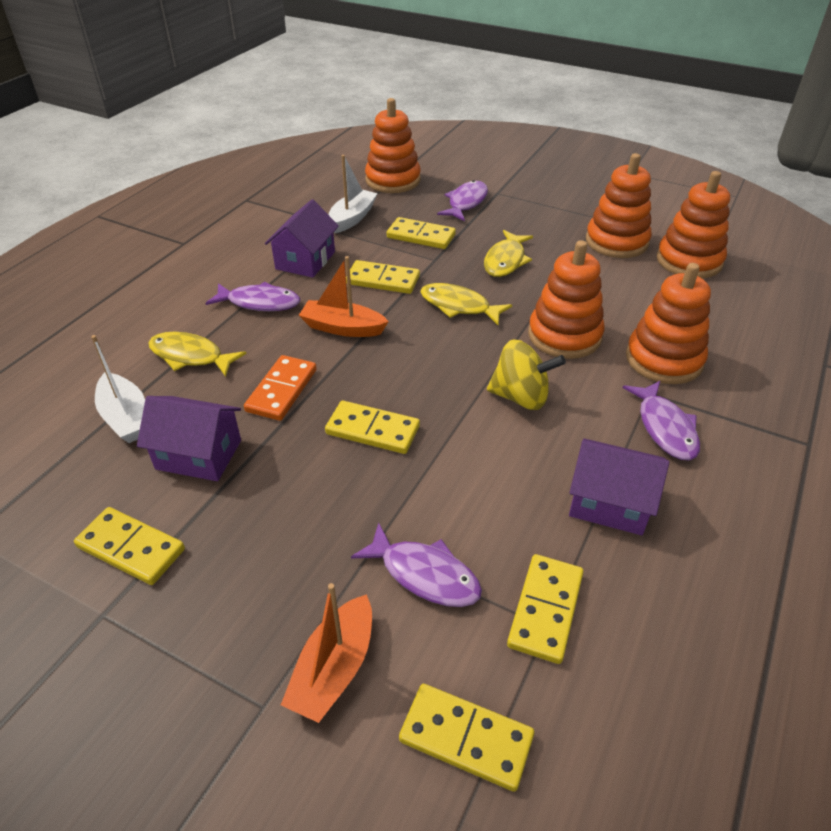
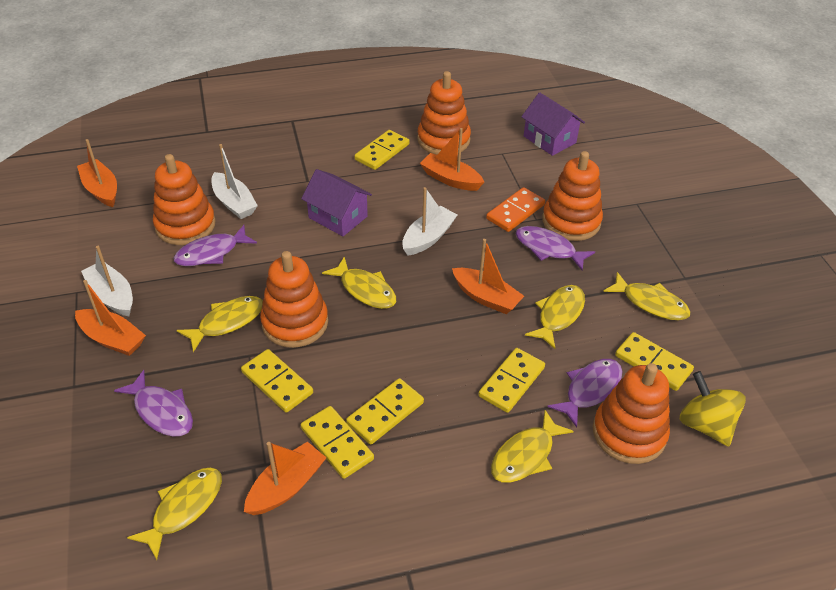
orange boat: 2 -> 5
purple house: 3 -> 2
white boat: 2 -> 3
yellow fish: 3 -> 6

